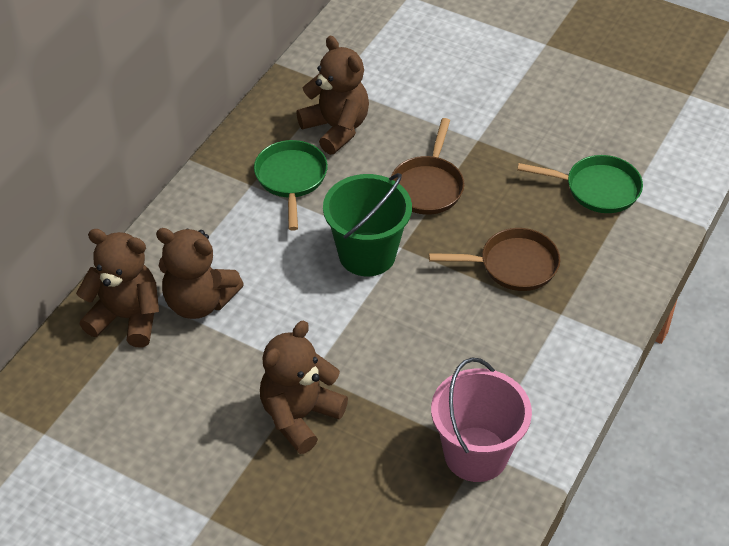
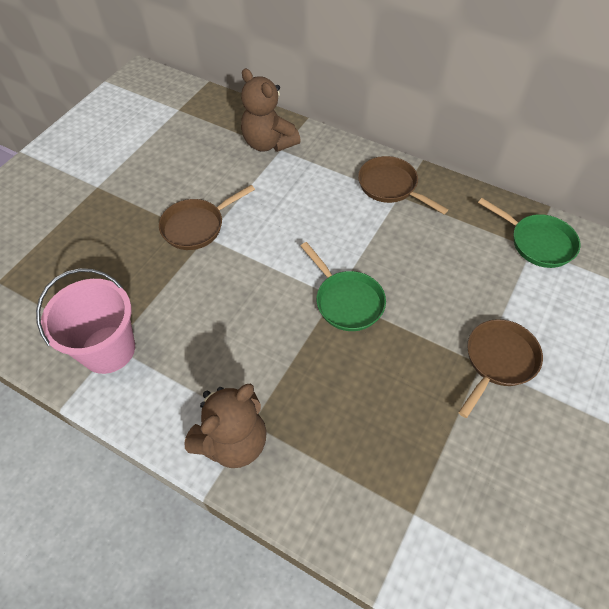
brown pan: 2 -> 3
brown teddy bear: 4 -> 2
green bucket: 1 -> 0

